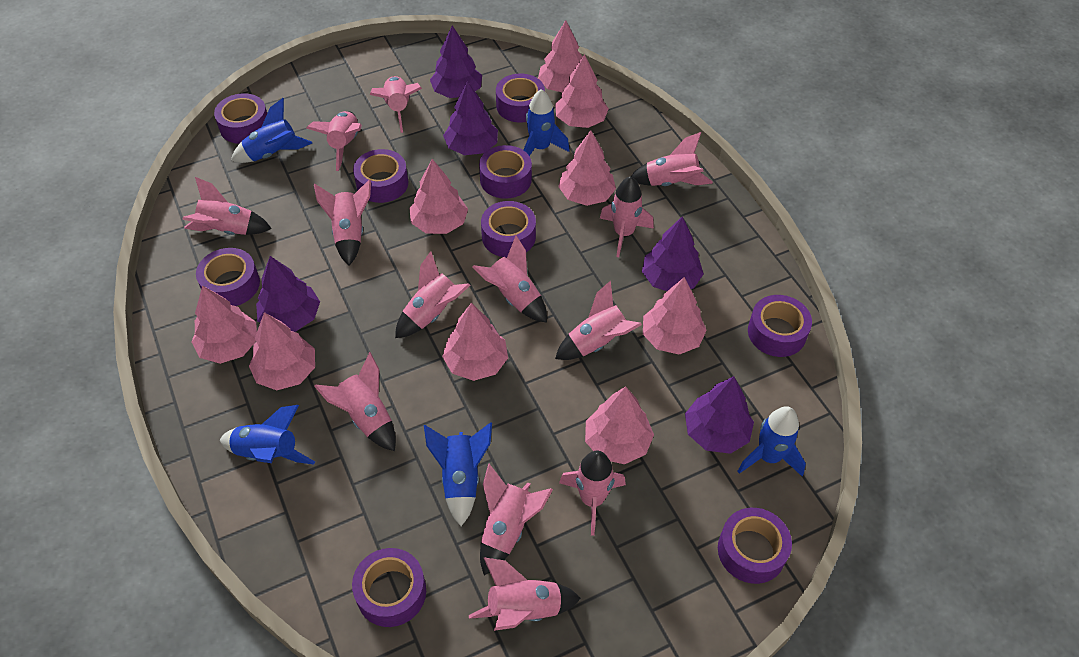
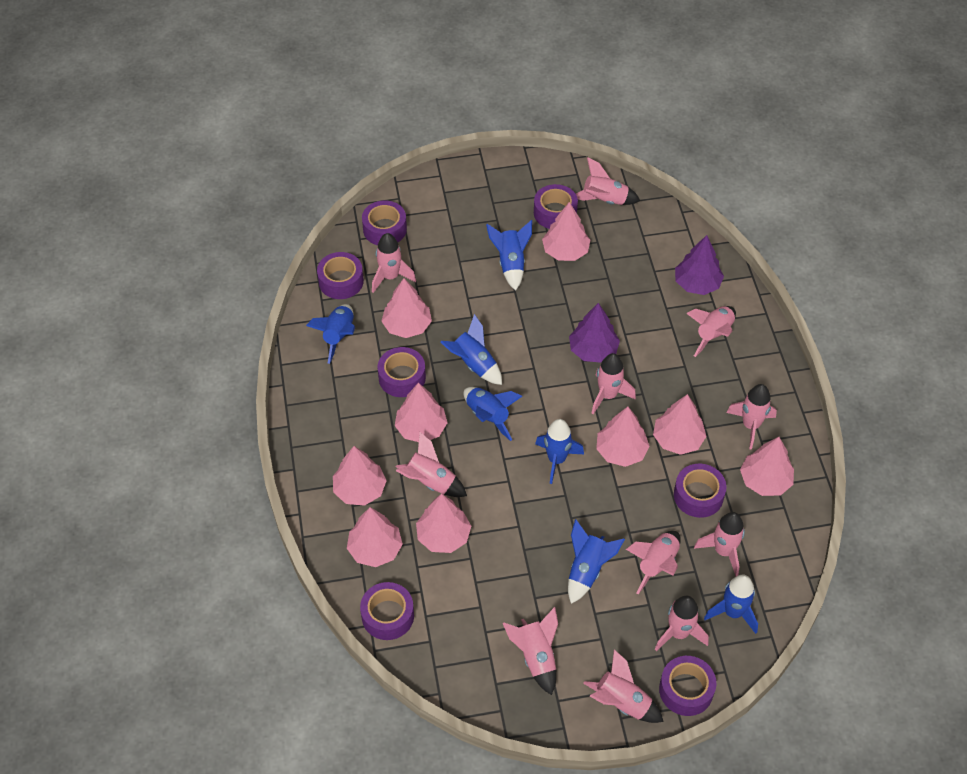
blue rocket: 5 -> 7
pink rocket: 13 -> 11
purple tape: 9 -> 7
purple tree: 5 -> 2

